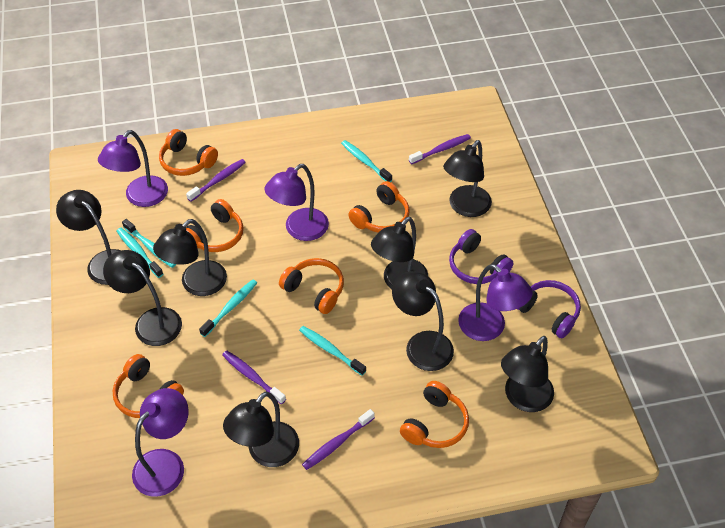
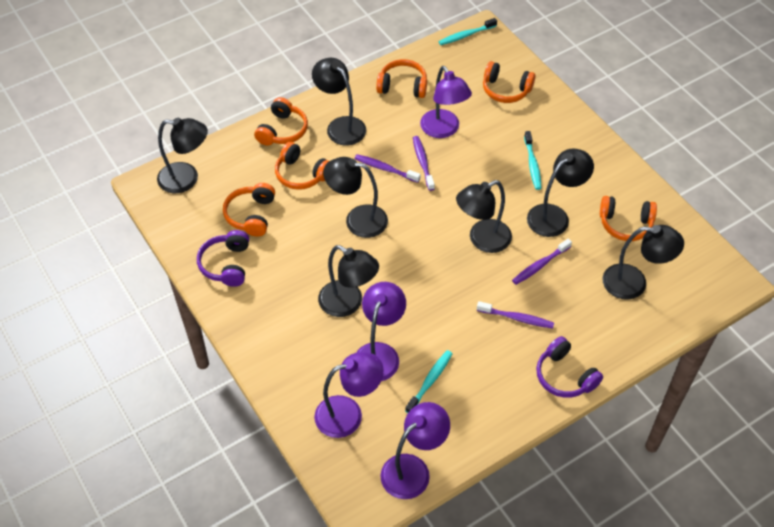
black lamp: 8 -> 7
turquoise toothbrush: 5 -> 3

